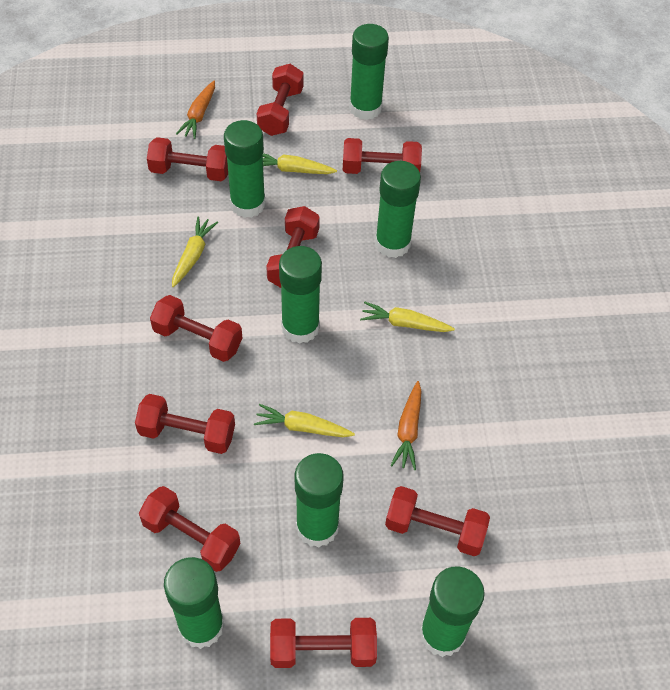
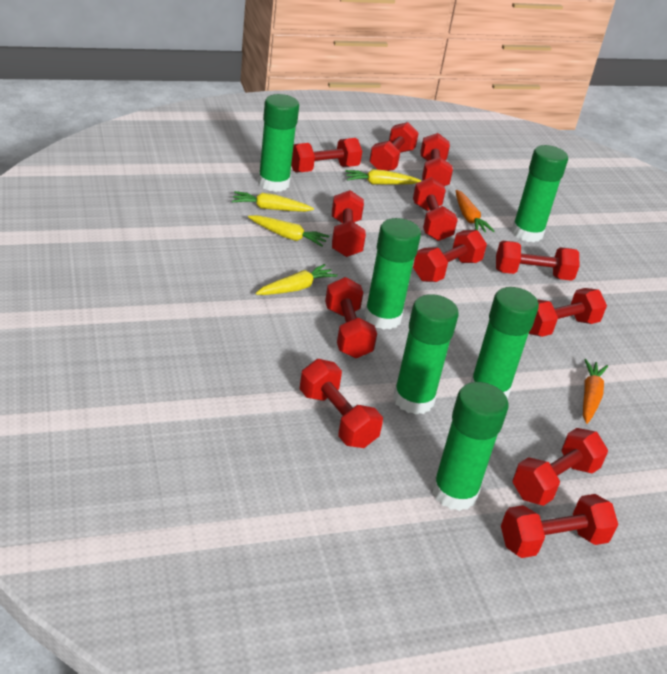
green glue stick: 7 -> 6
red dumbbell: 9 -> 12

